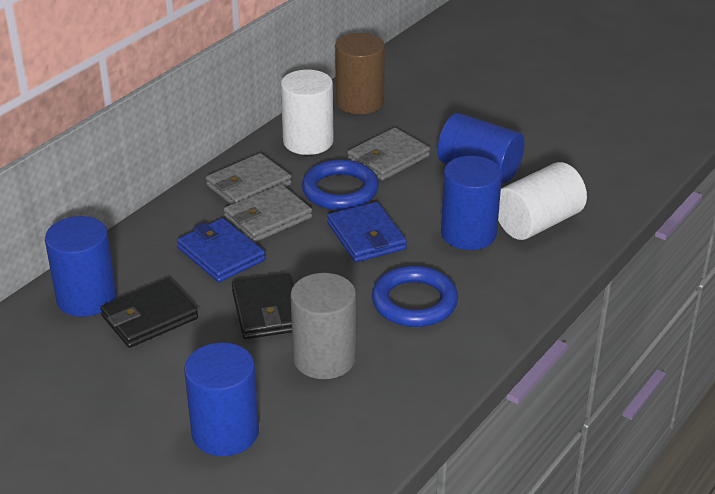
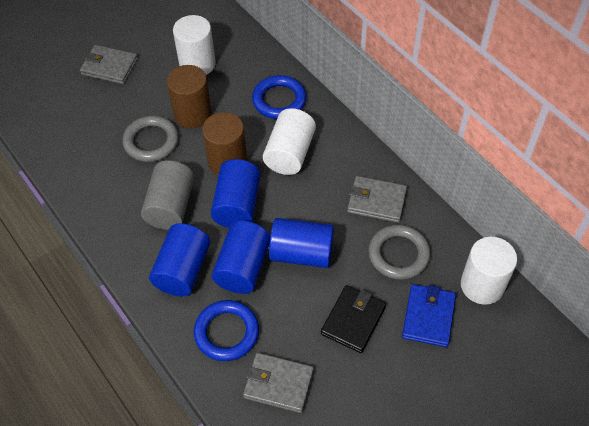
black wallet: 2 -> 1
blue wallet: 2 -> 1
brown cylinder: 1 -> 2
grey ring: 0 -> 2
white cylinder: 2 -> 3

